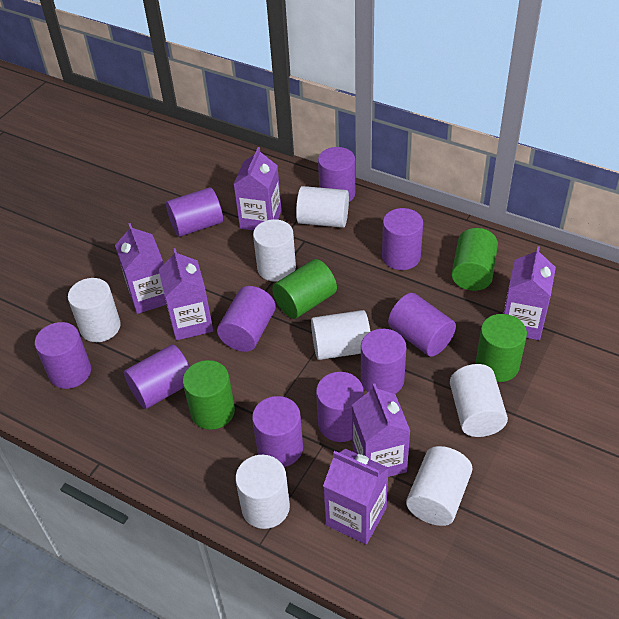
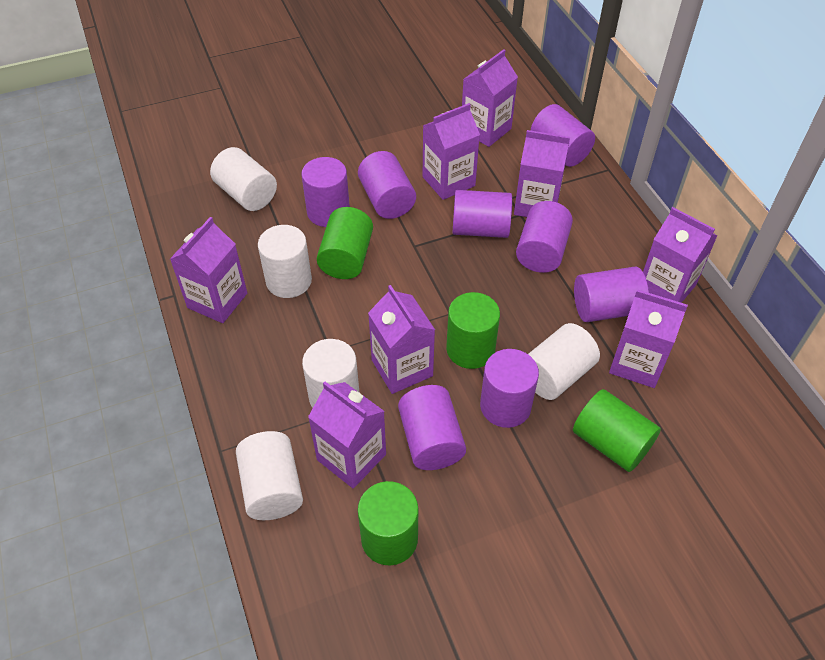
purple carton: 6 -> 8
purple cylinder: 10 -> 8
white cylinder: 7 -> 5

